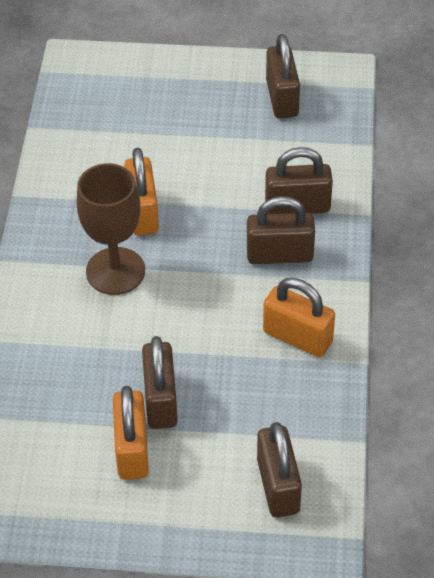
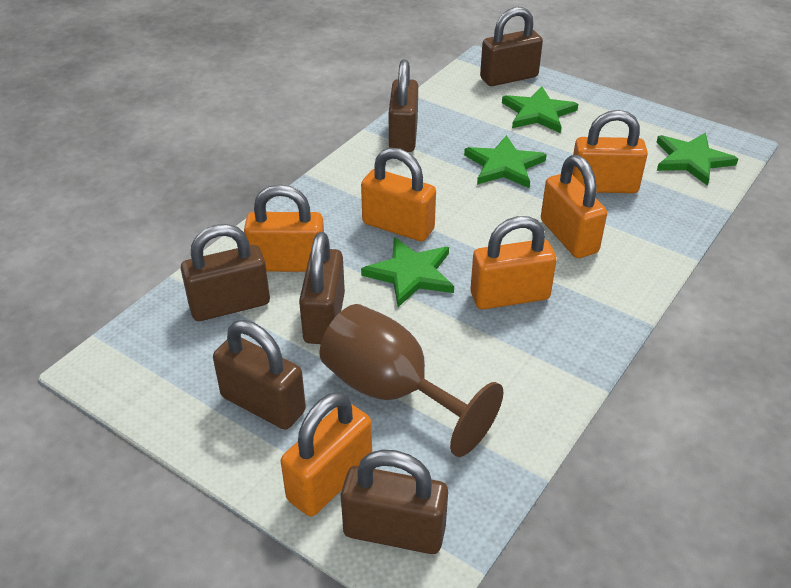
brown padlock: 5 -> 6
green star: 0 -> 4
orange padlock: 3 -> 6

